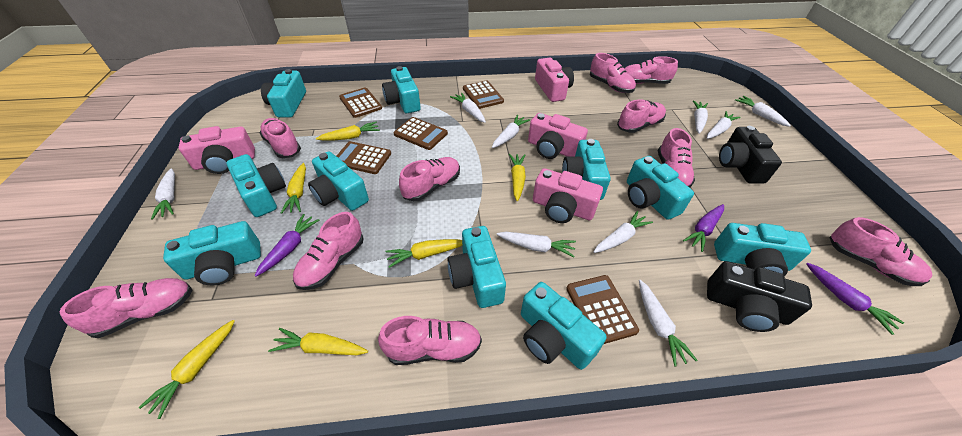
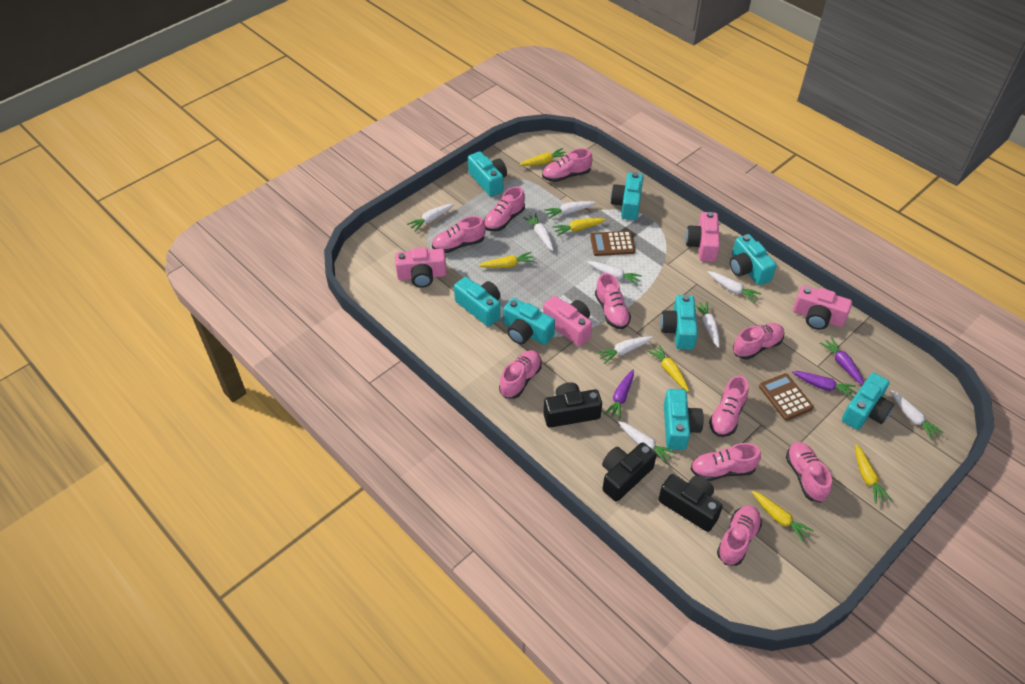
black camera: 2 -> 3
brown calculator: 5 -> 2
turquoise camera: 10 -> 8

